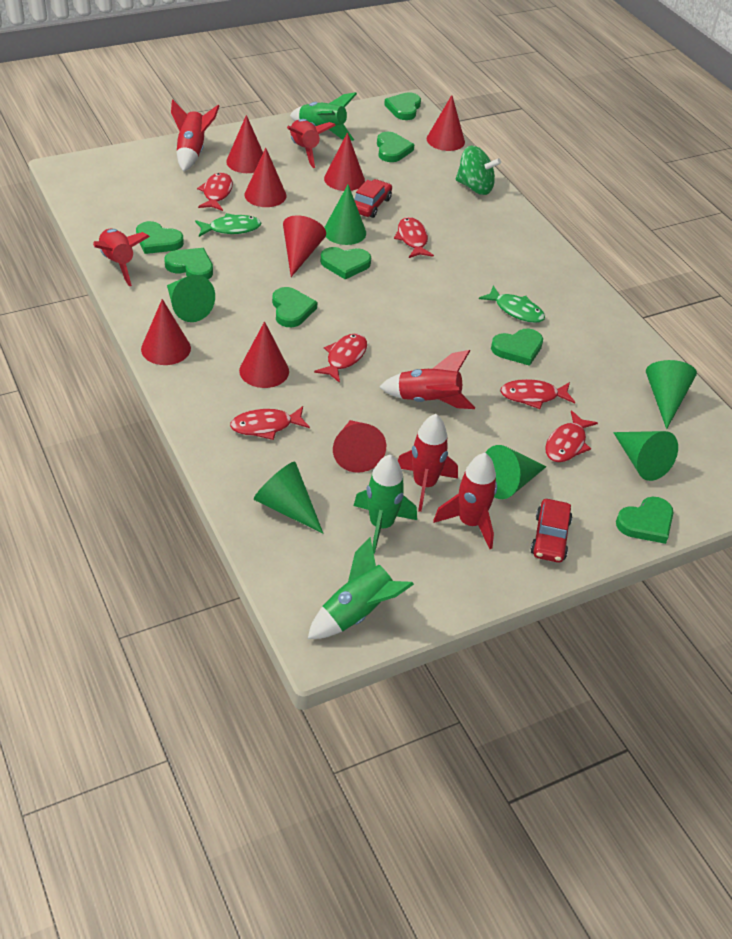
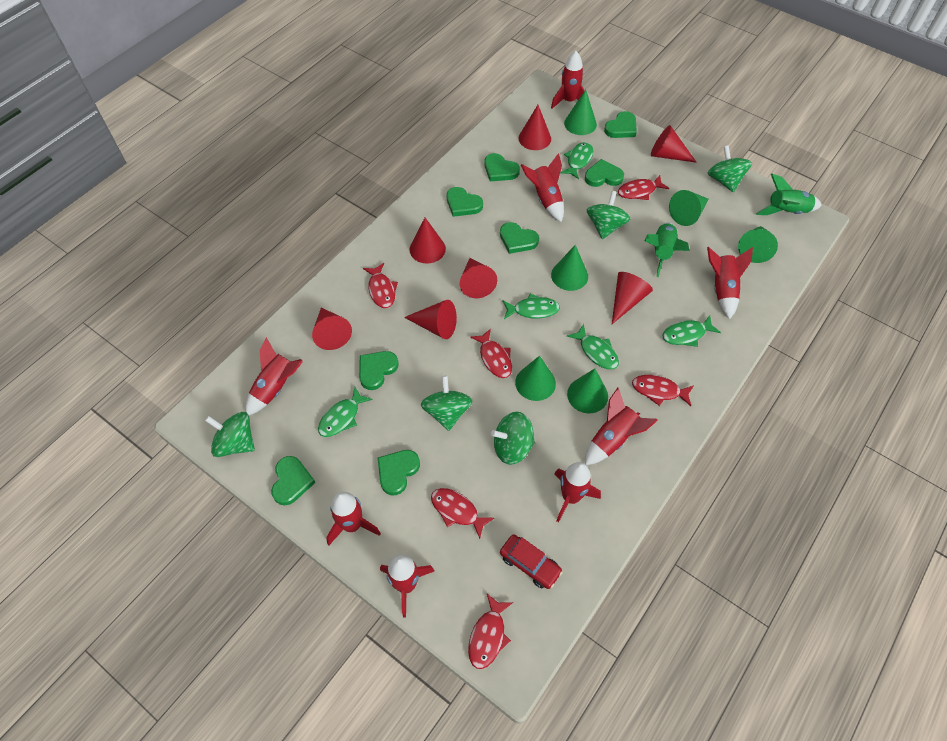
green fish: 2 -> 5
green rocket: 3 -> 2
green spinning top: 1 -> 5
red car: 2 -> 1
red cone: 8 -> 7
red rocket: 6 -> 8

